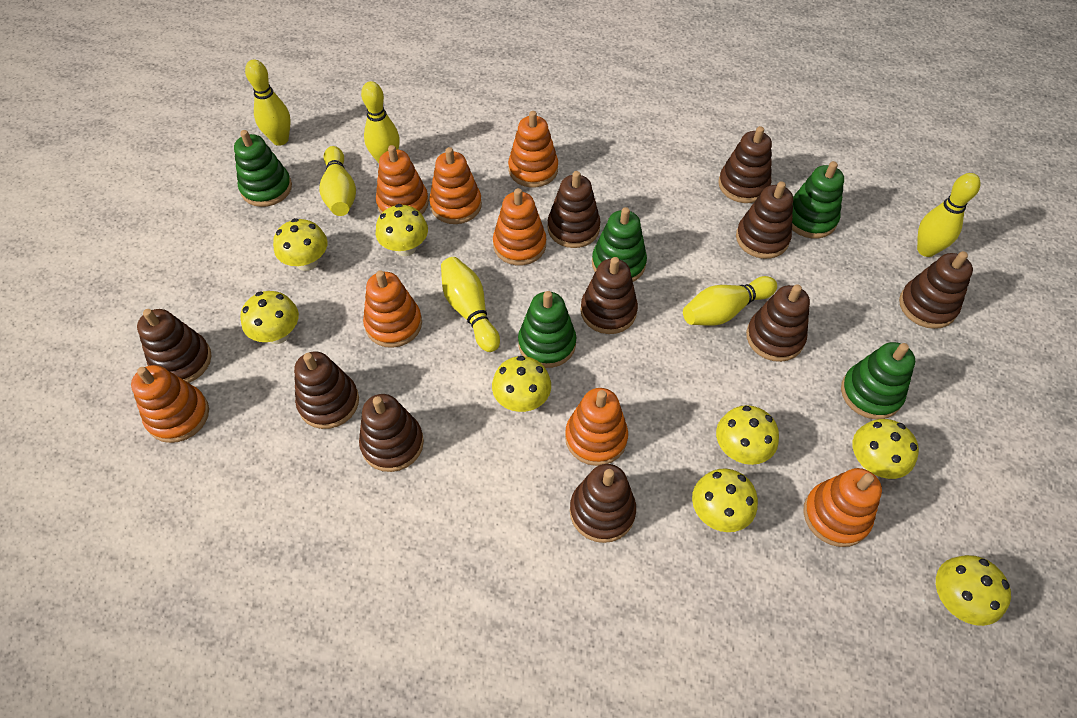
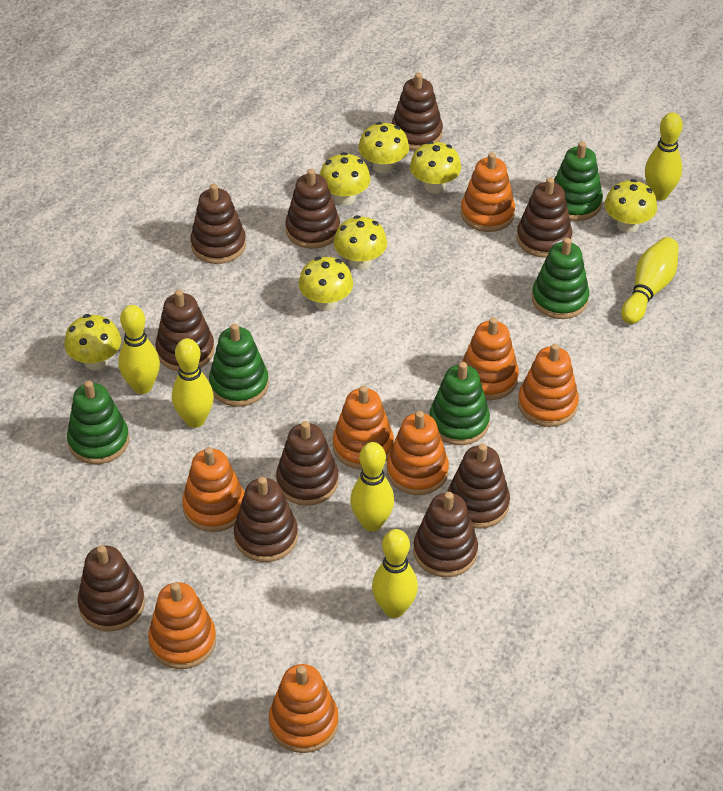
yellow mushroom: 8 -> 7

